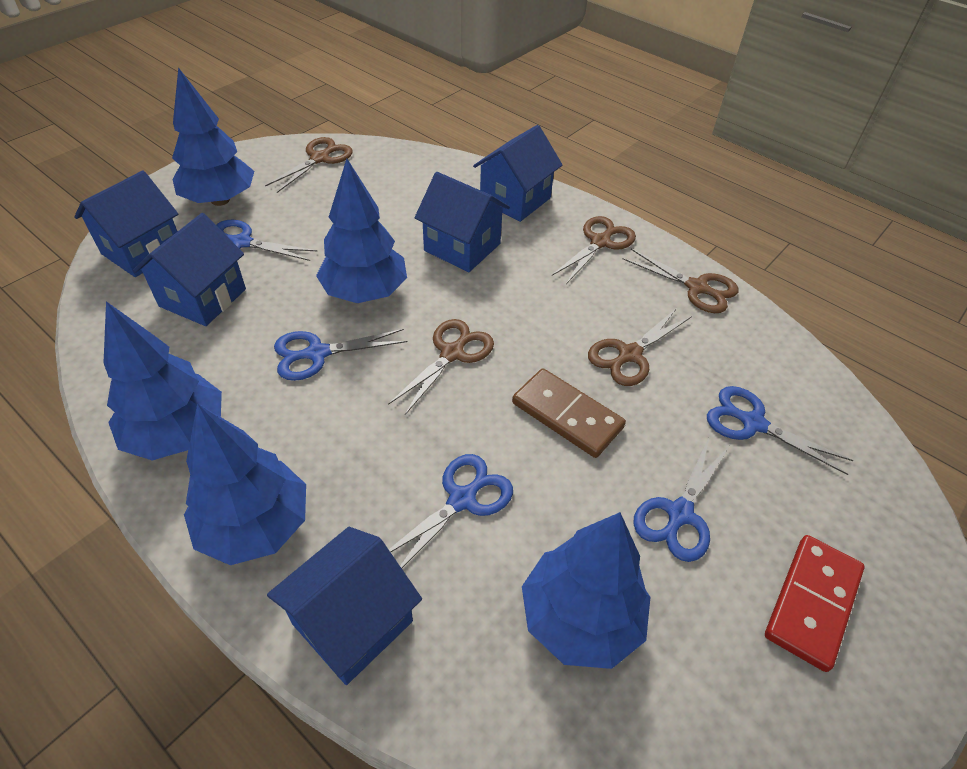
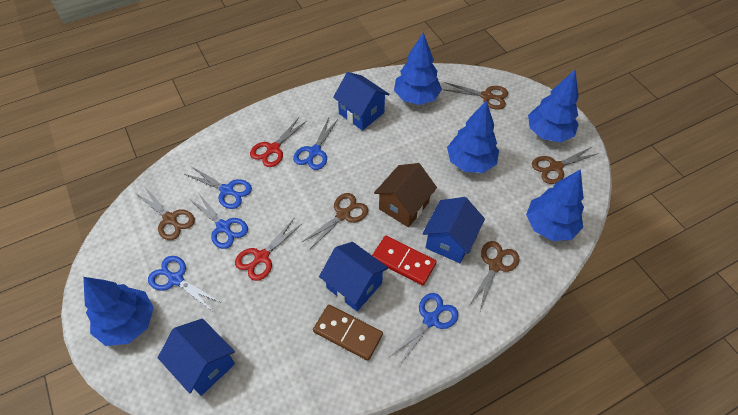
blue house: 5 -> 4
brown house: 0 -> 1
red scissors: 0 -> 2

